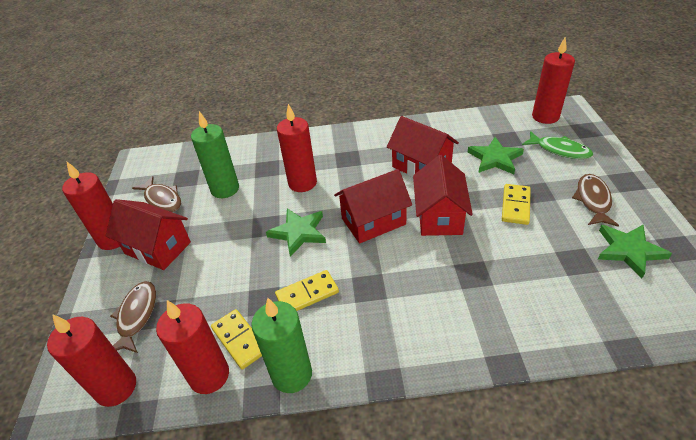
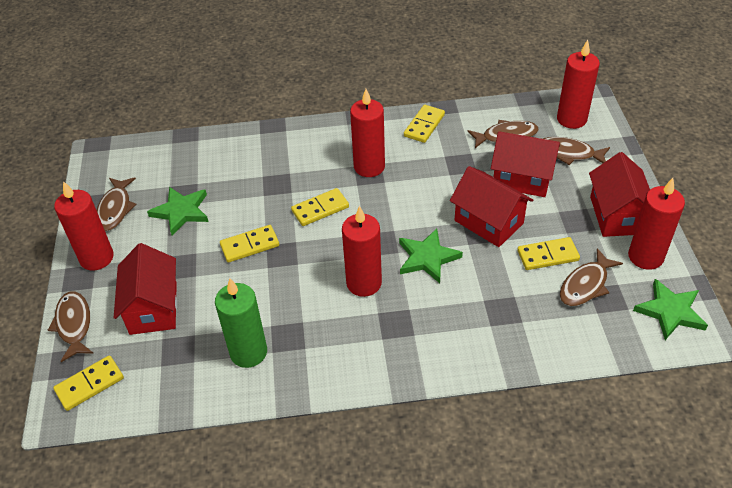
brown fish: 3 -> 5
green candle: 2 -> 1
green fish: 1 -> 0
yellow domino: 3 -> 5

